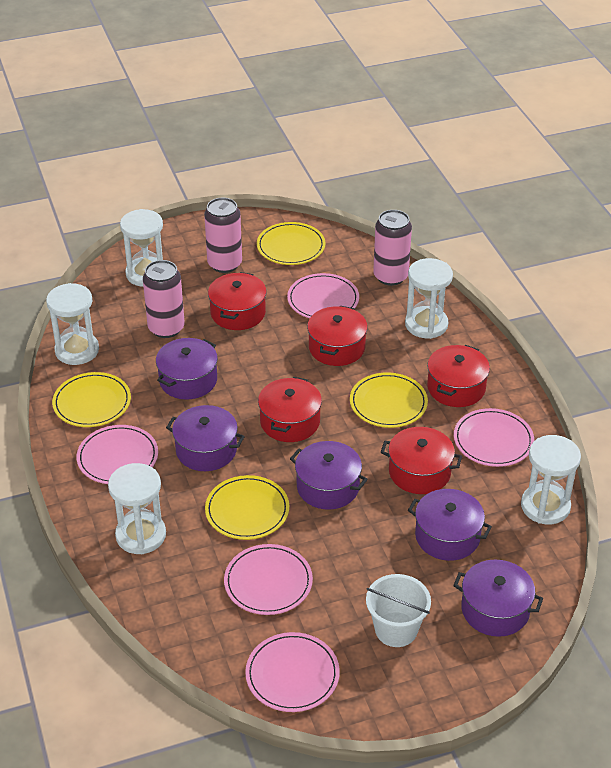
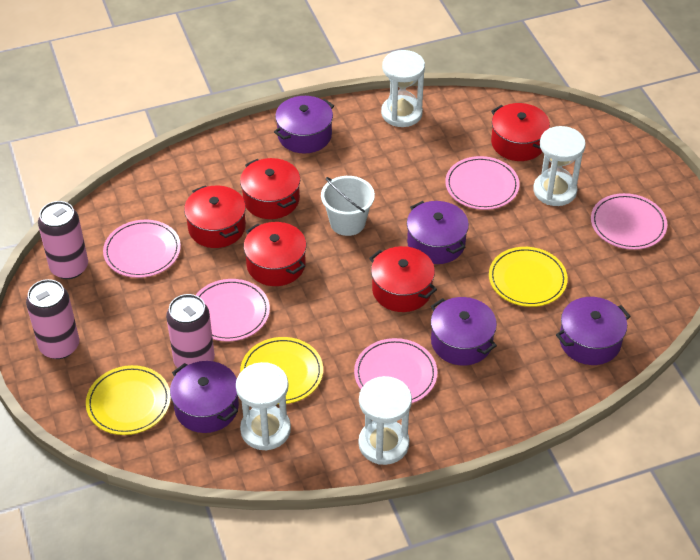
white hourglass: 5 -> 4
yellow plate: 4 -> 3

